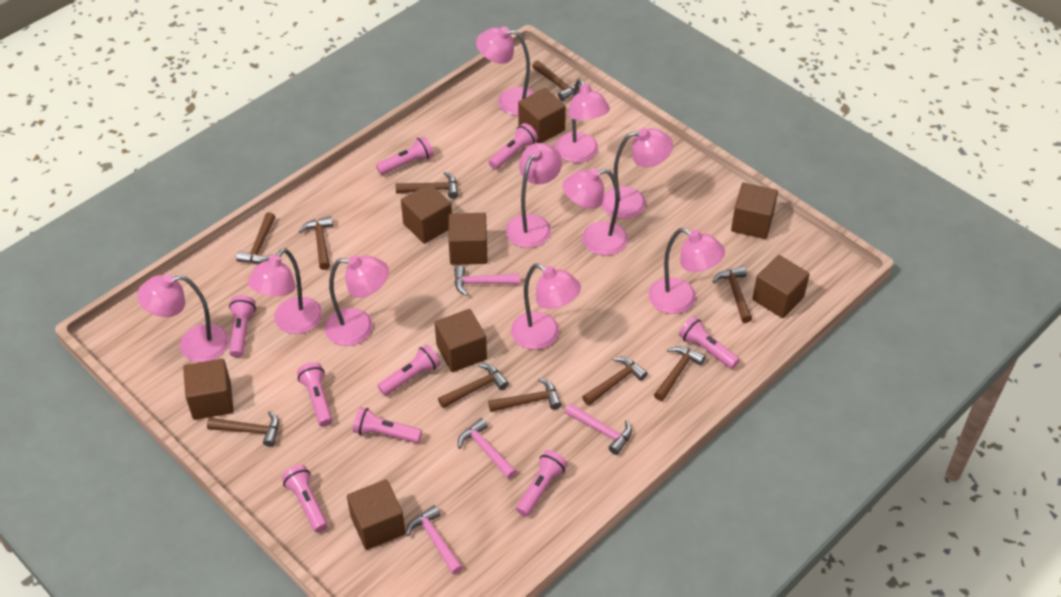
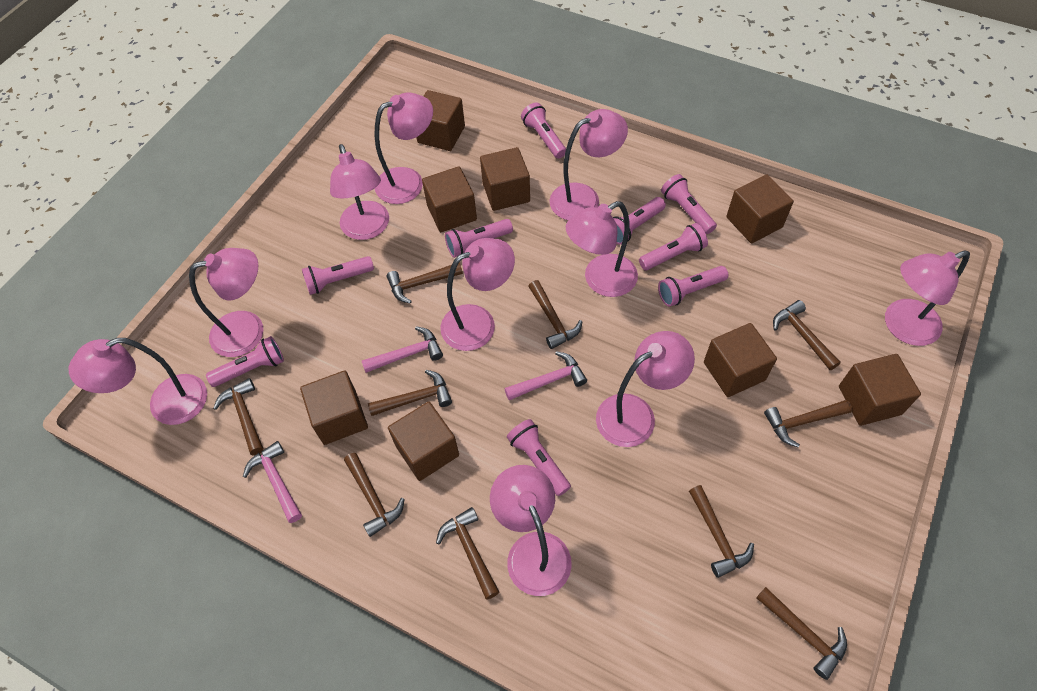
pink hammer: 4 -> 3

